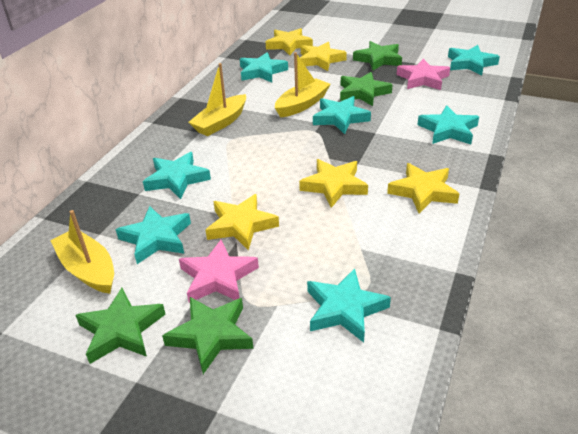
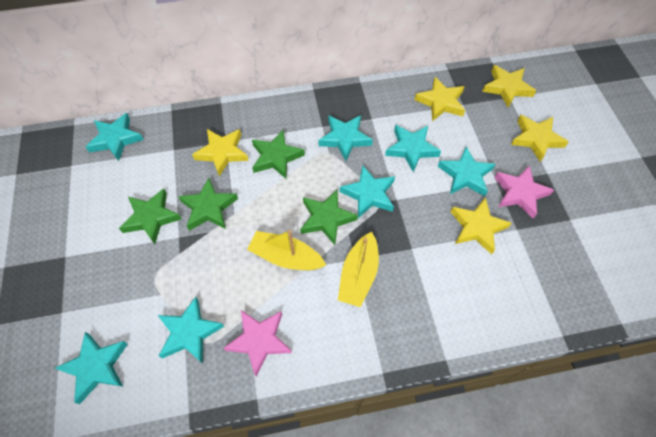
yellow boat: 3 -> 2

